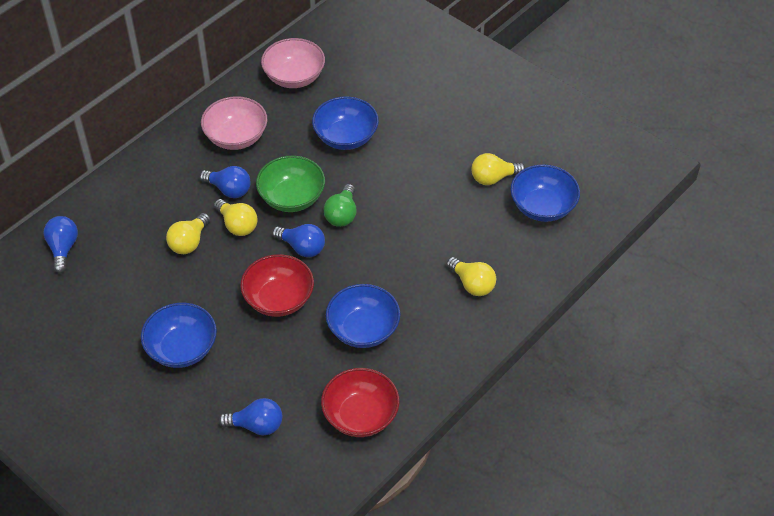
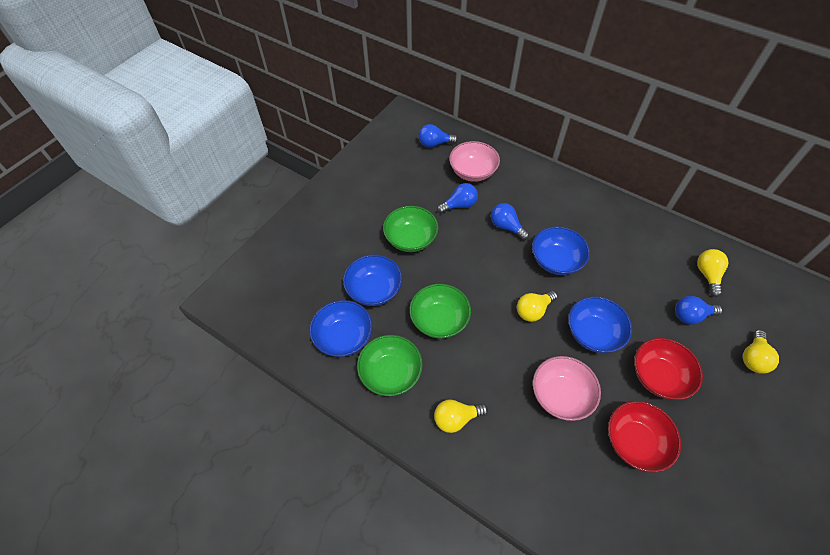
green bowl: 1 -> 3
green light bulb: 1 -> 0

